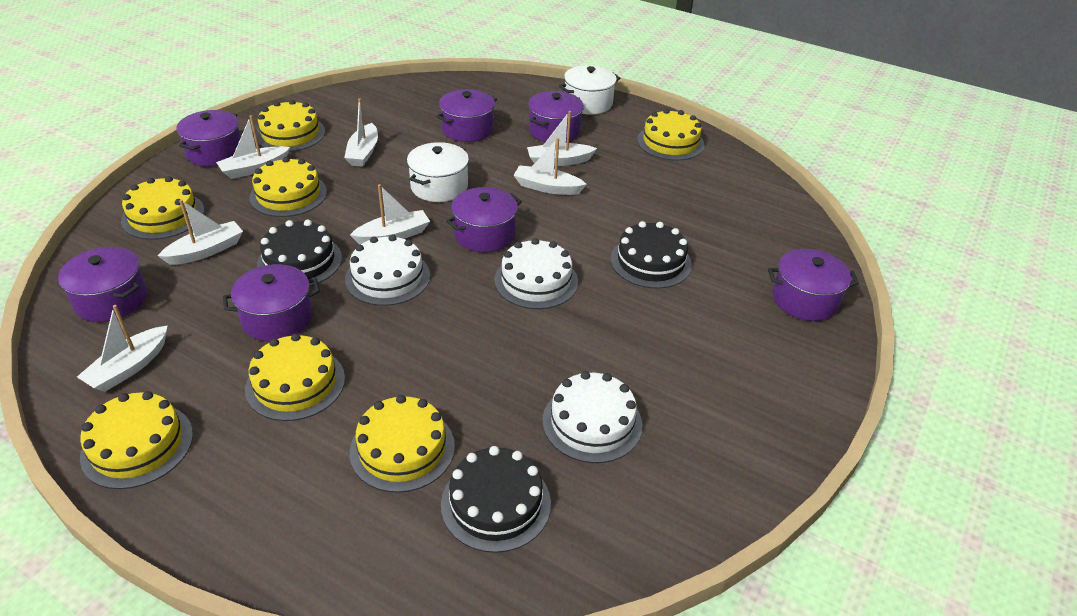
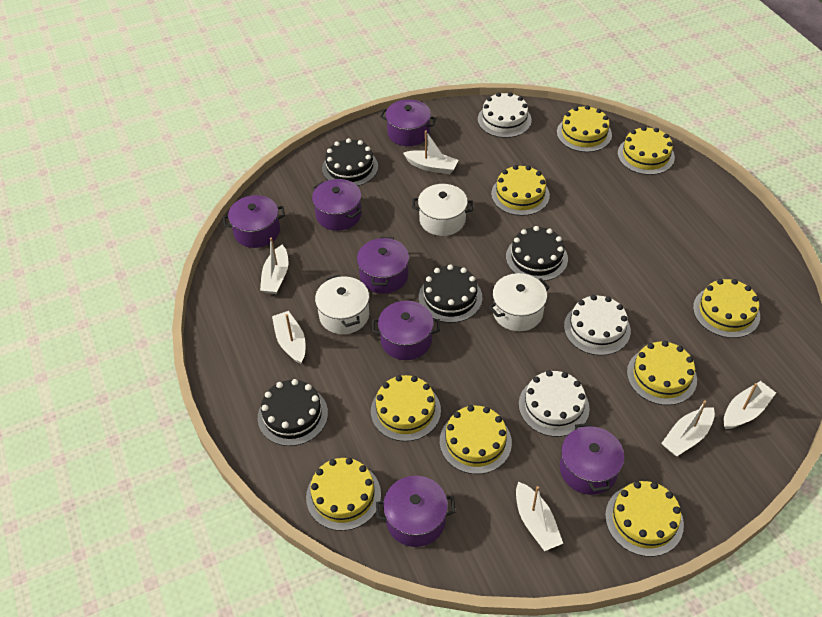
black cake: 3 -> 4
white boat: 7 -> 6
white pot: 2 -> 3
yellow cake: 7 -> 9

